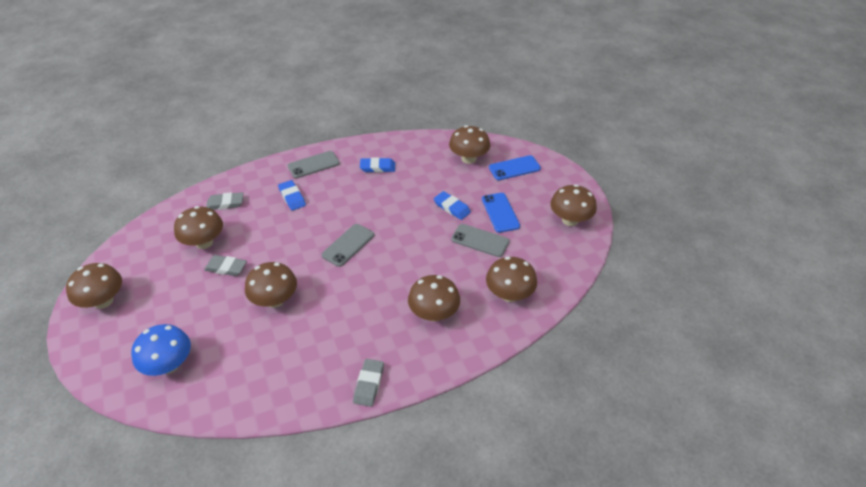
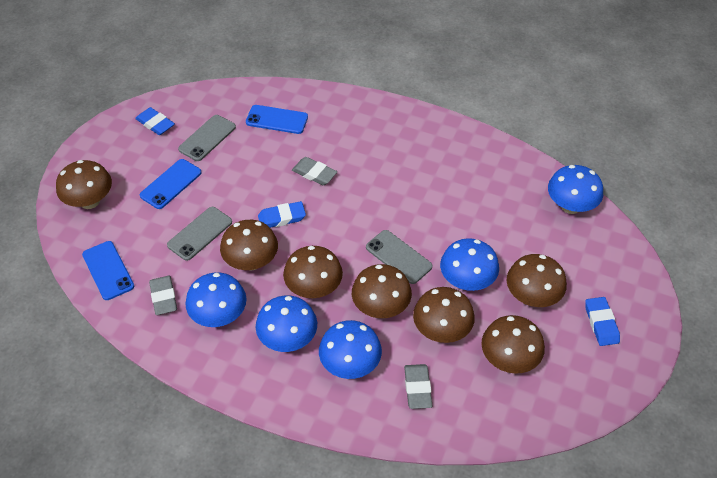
blue mushroom: 1 -> 5
blue phone: 2 -> 3

